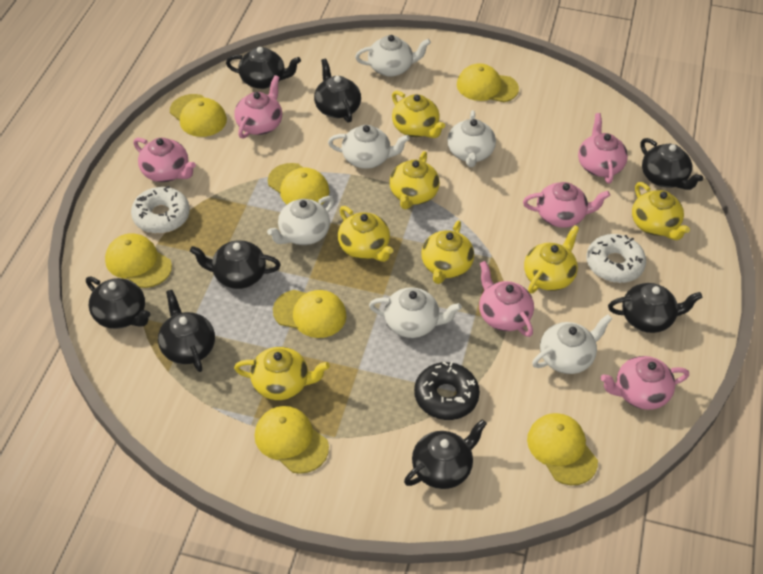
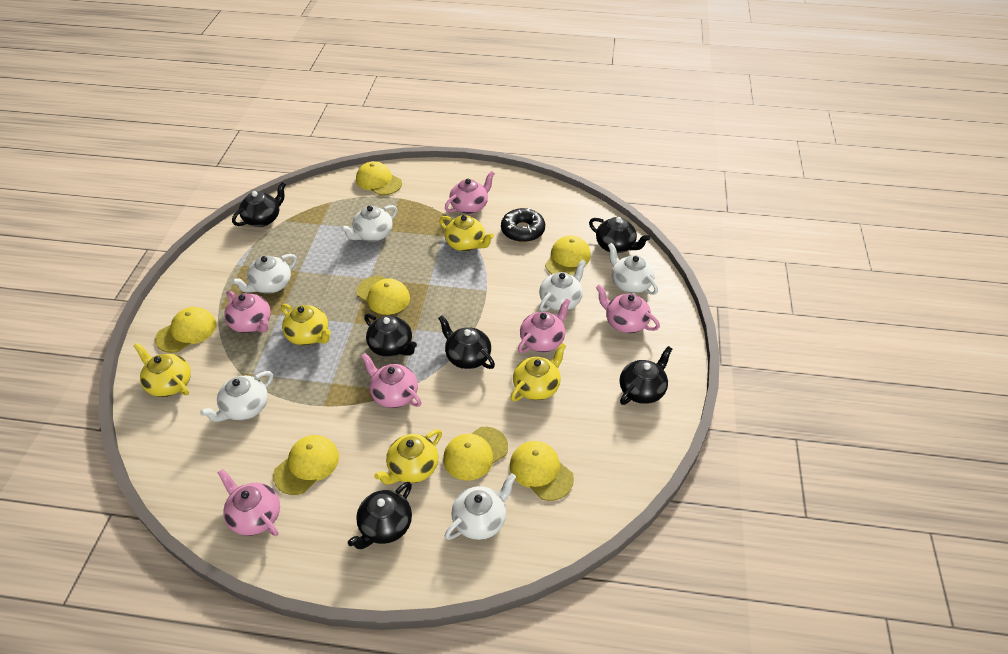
black teapot: 8 -> 6
white donut: 2 -> 0
yellow teapot: 7 -> 5

